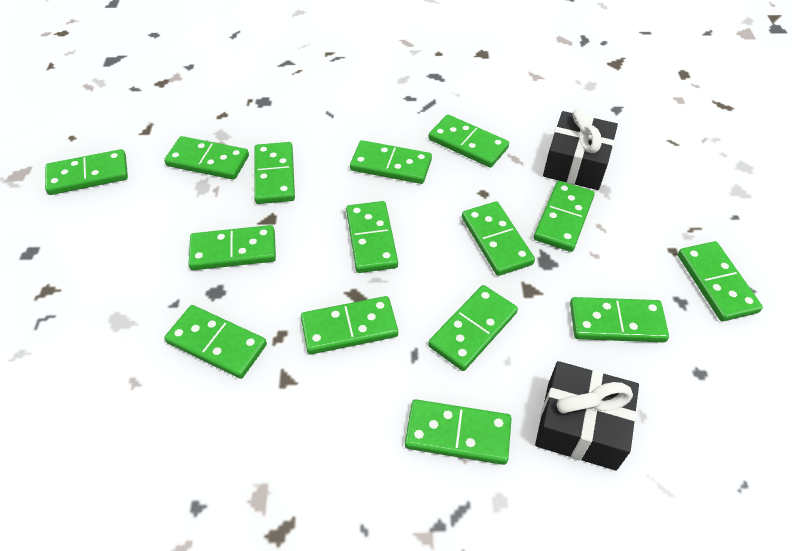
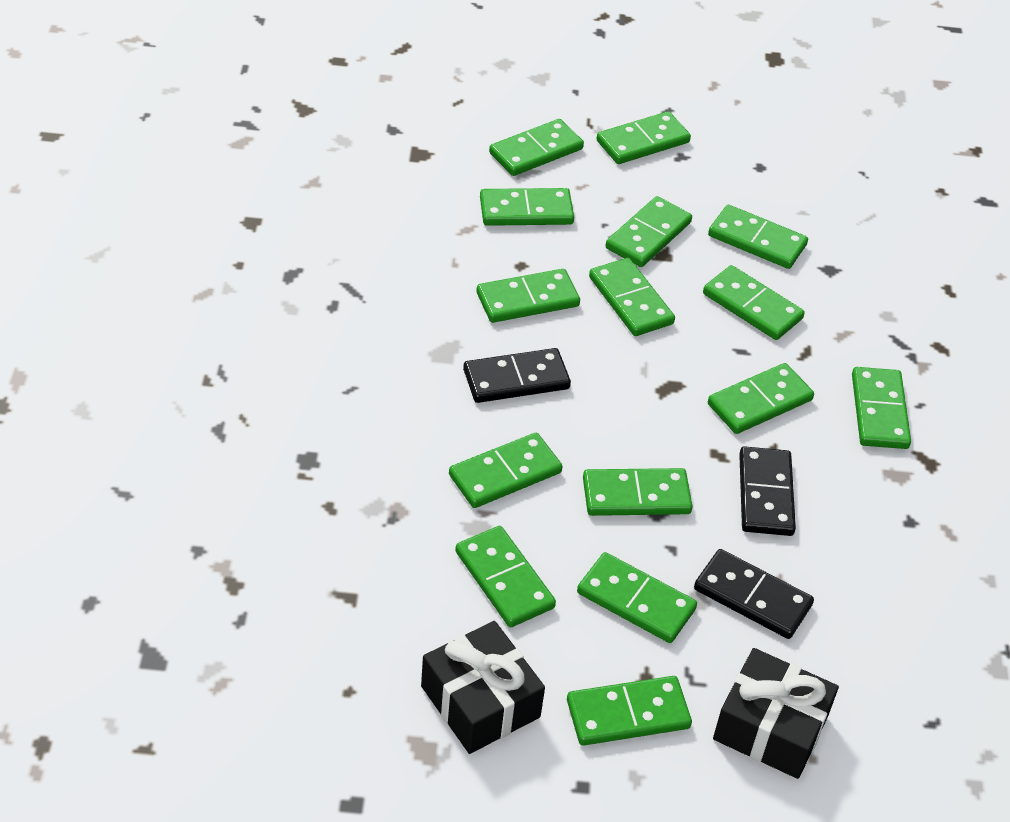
black domino: 0 -> 3

